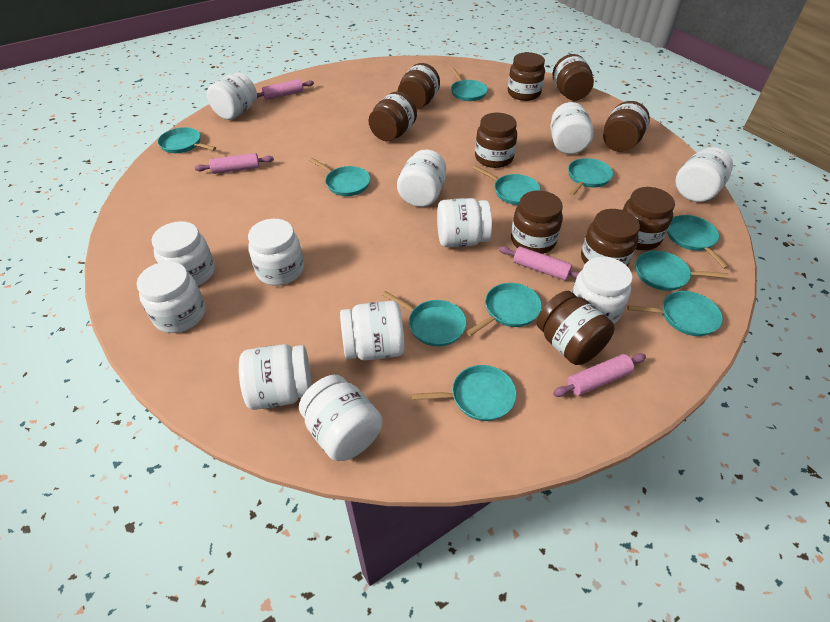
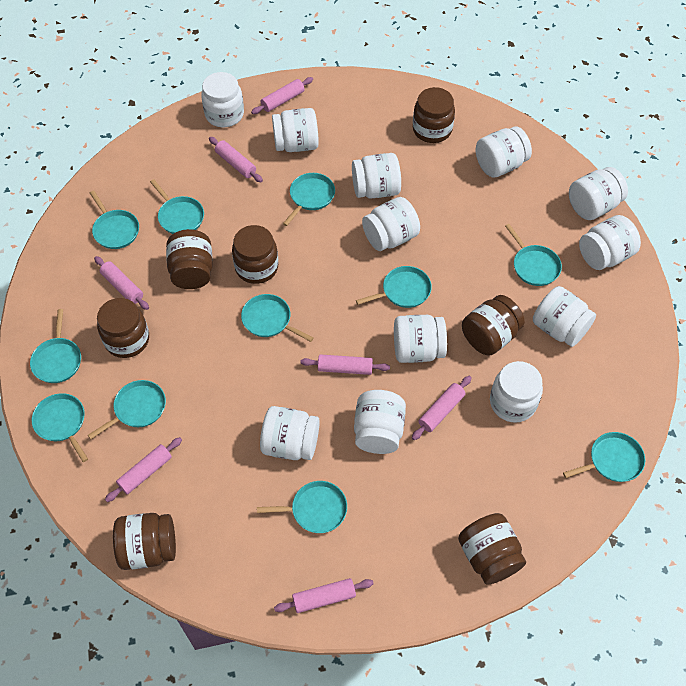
brown jar: 10 -> 7
pink rolling pin: 4 -> 7

